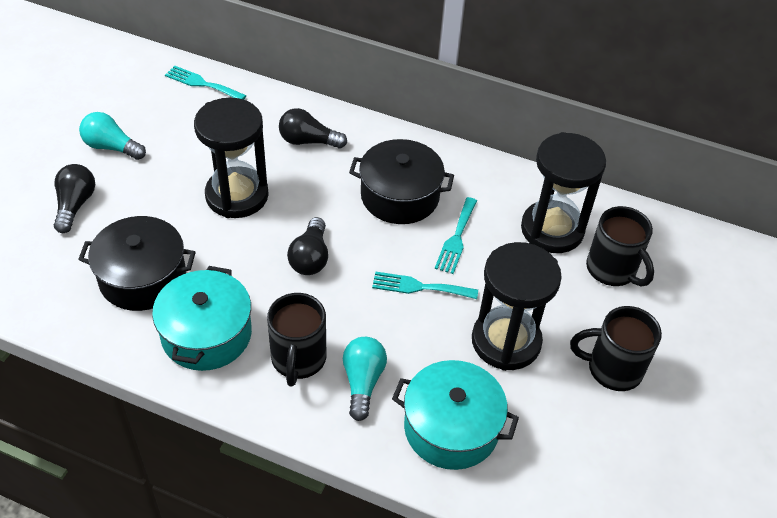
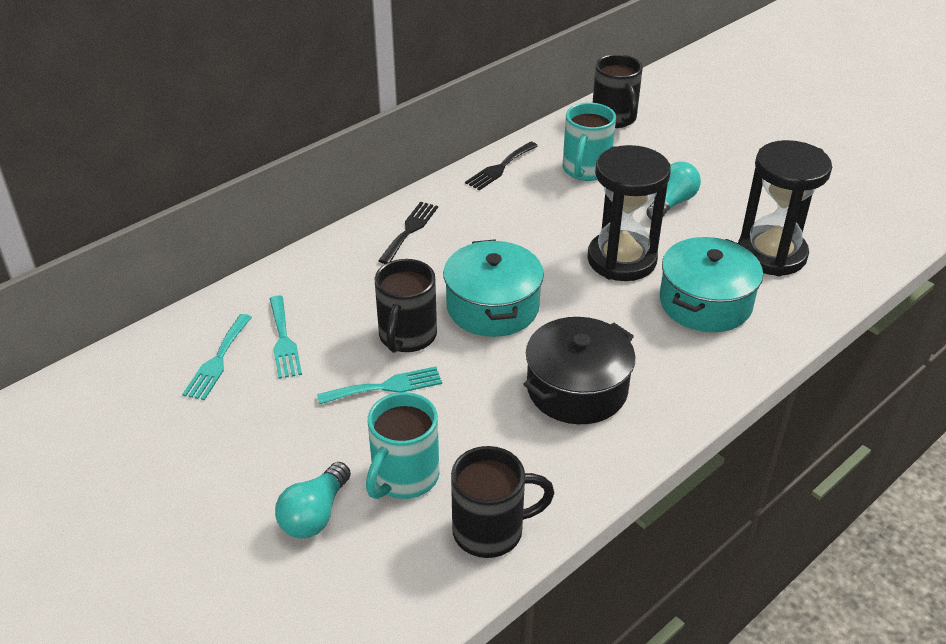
black fork: 0 -> 2
black hourglass: 3 -> 2
black light bulb: 3 -> 0
black pot: 2 -> 1
turquoise mug: 0 -> 2

